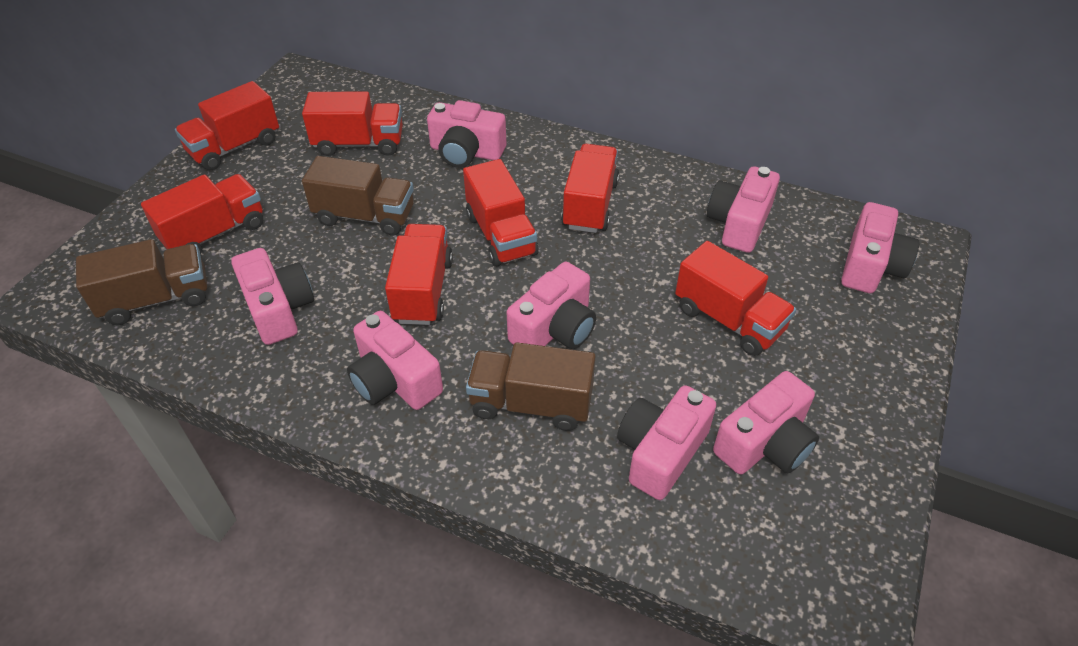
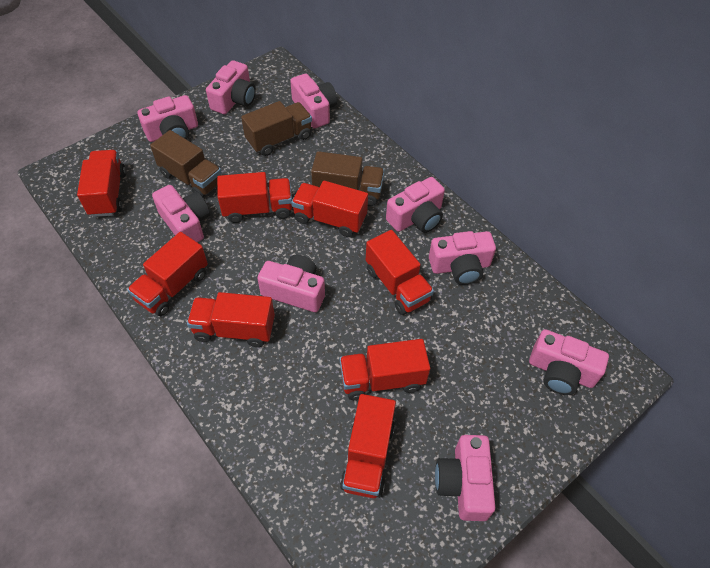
pink camera: 8 -> 9
red truck: 7 -> 8

